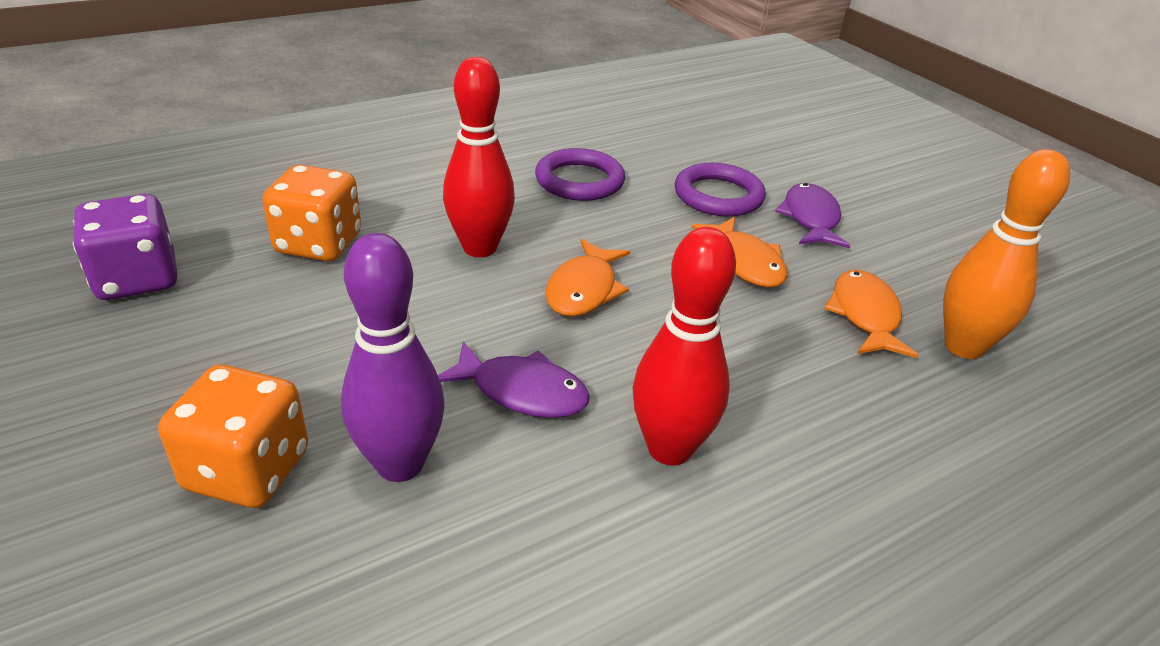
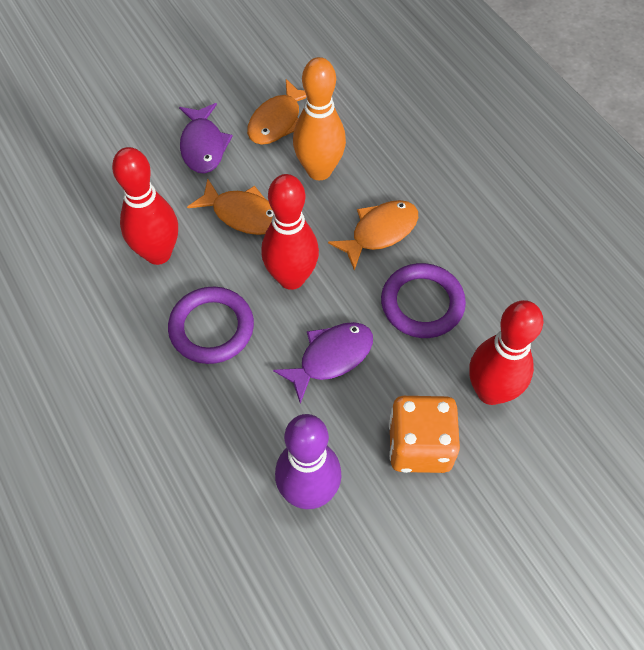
orange dice: 2 -> 1
purple dice: 1 -> 0
red bowling pin: 2 -> 3

